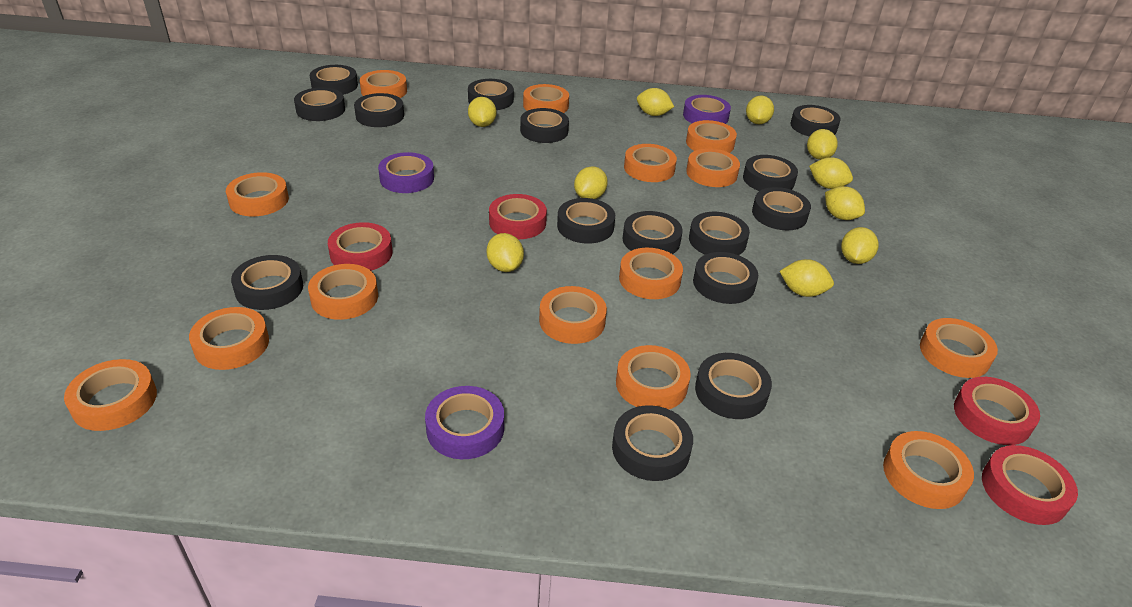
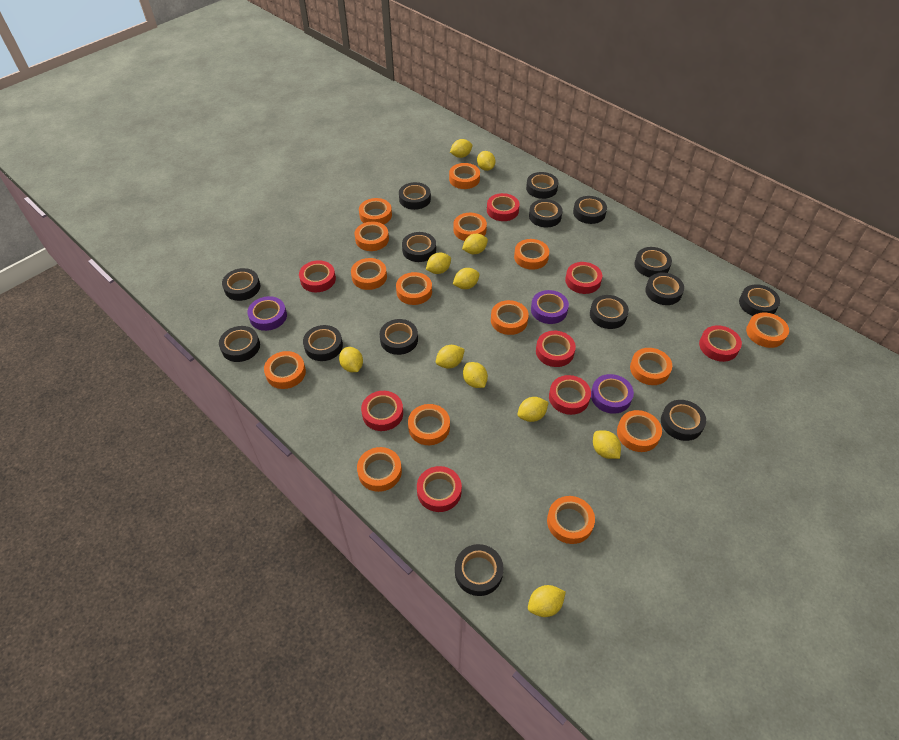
orange tape: 14 -> 15
red tape: 4 -> 8
yellow lemon: 10 -> 11

